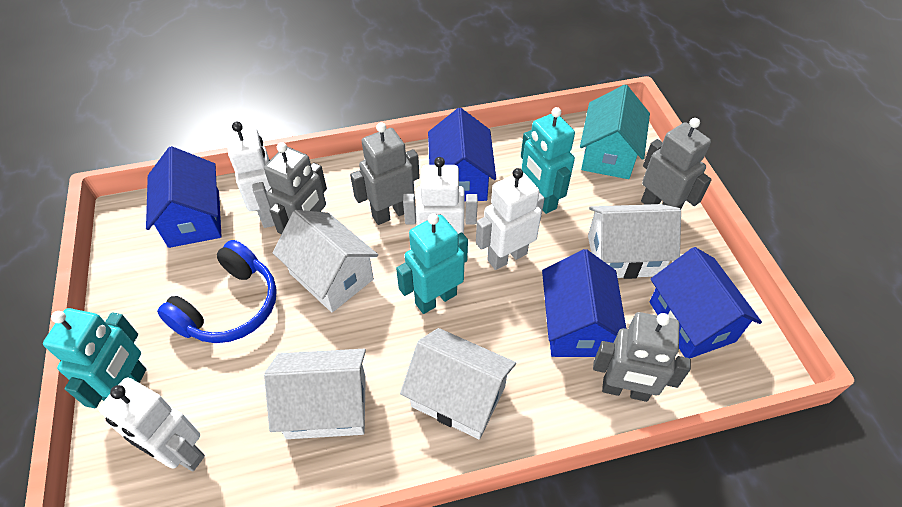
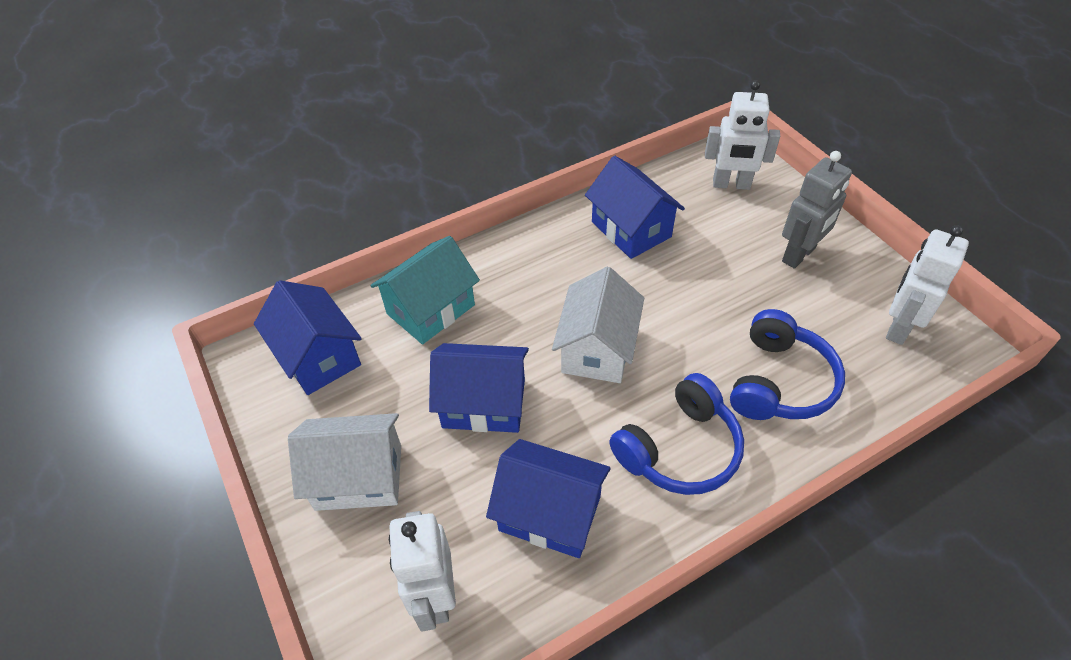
blue headphones: 1 -> 2
grey robot: 4 -> 1
turquoise robot: 3 -> 0
white house: 4 -> 2
white robot: 4 -> 3

